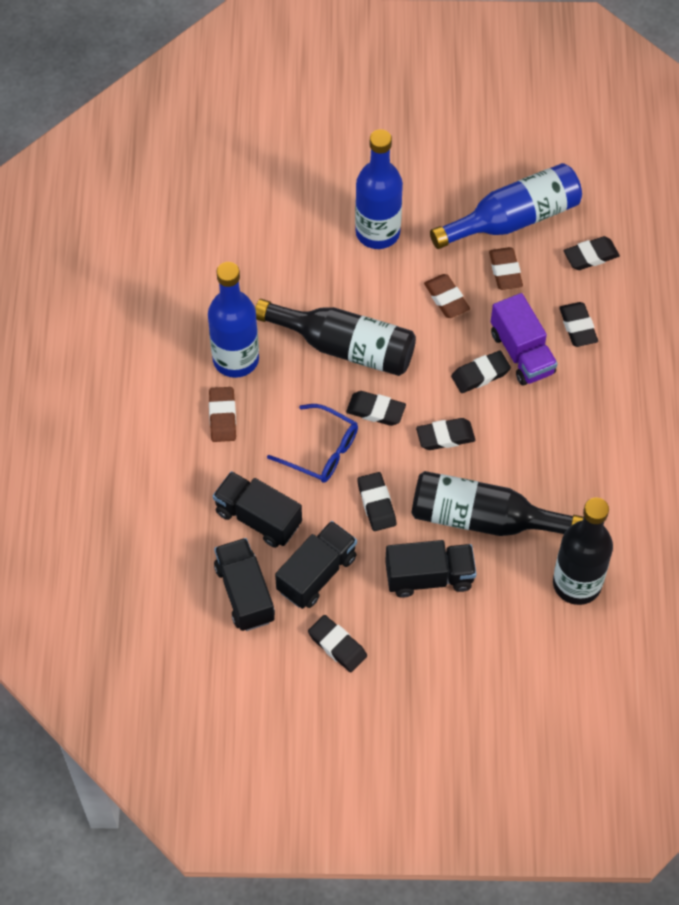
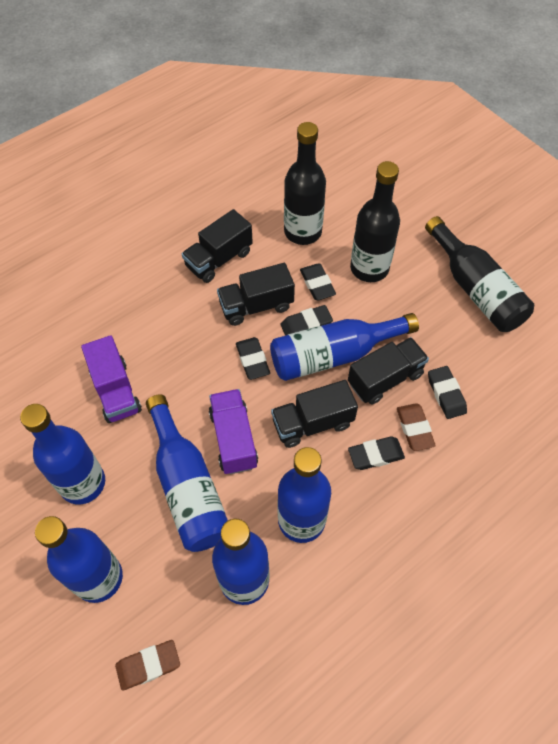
black eraser: 7 -> 5
blue bottle: 3 -> 6
blue glasses: 1 -> 0
brown eraser: 3 -> 2
purple truck: 1 -> 2

